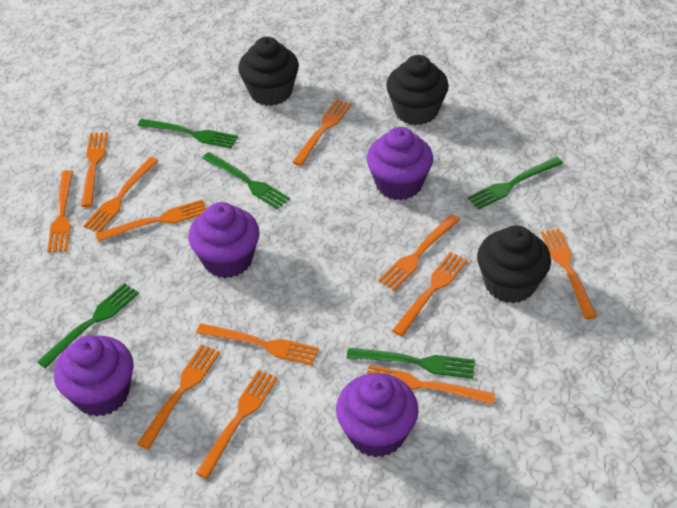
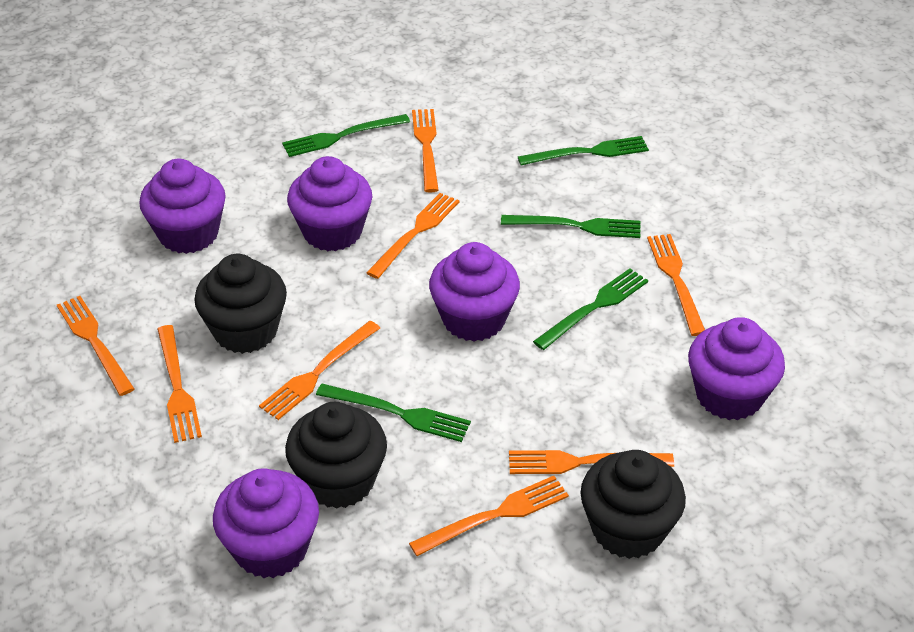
orange fork: 12 -> 8
purple cupcake: 4 -> 5

